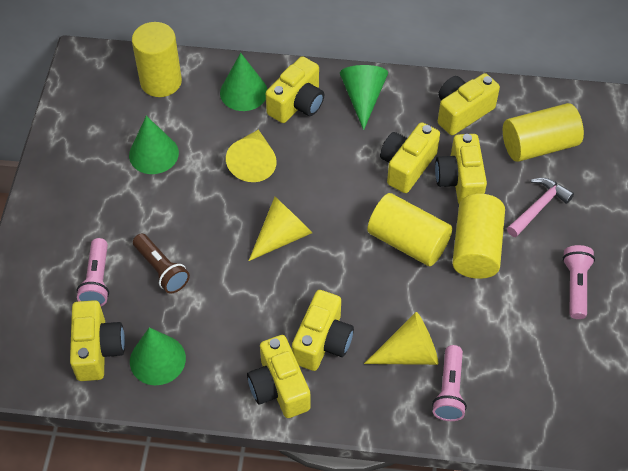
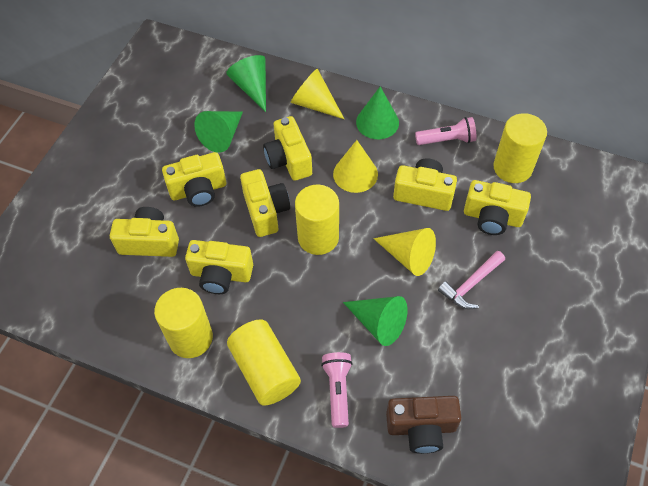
brown camera: 0 -> 1
brown flashlight: 1 -> 0
pink flashlight: 3 -> 2

